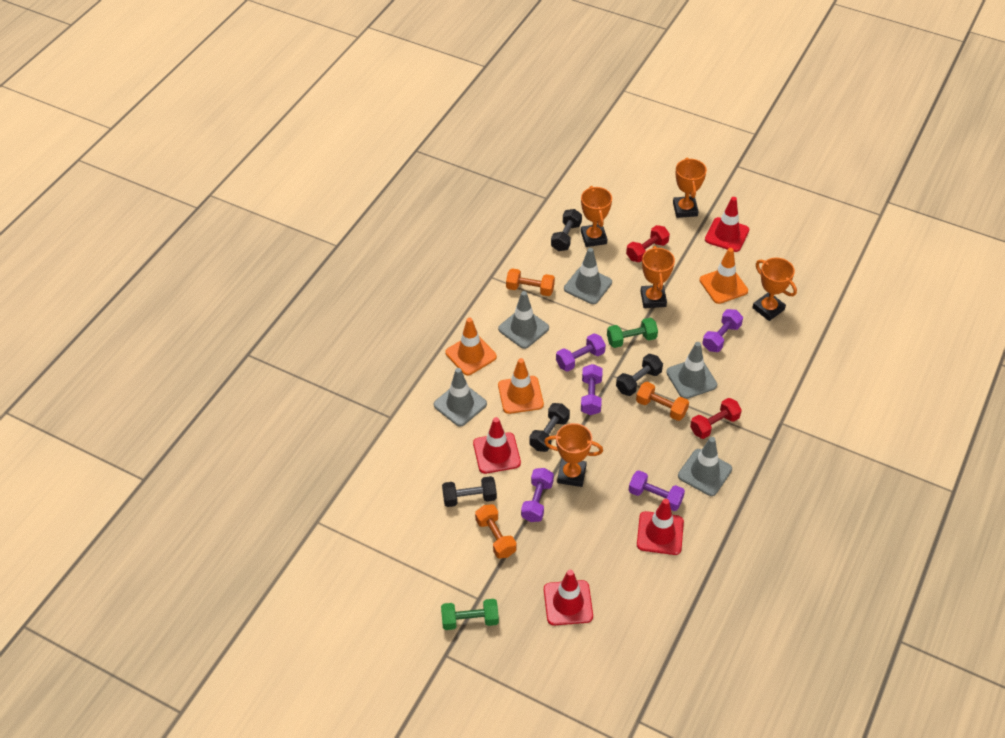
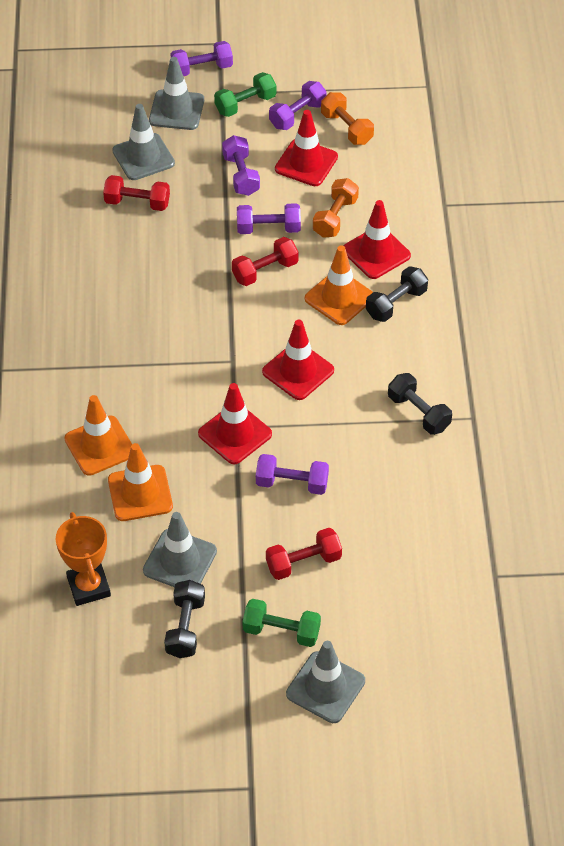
black dumbbell: 4 -> 3
grey traffic cone: 5 -> 4
orange dumbbell: 3 -> 2
orange trophy: 5 -> 1
red dumbbell: 2 -> 3

